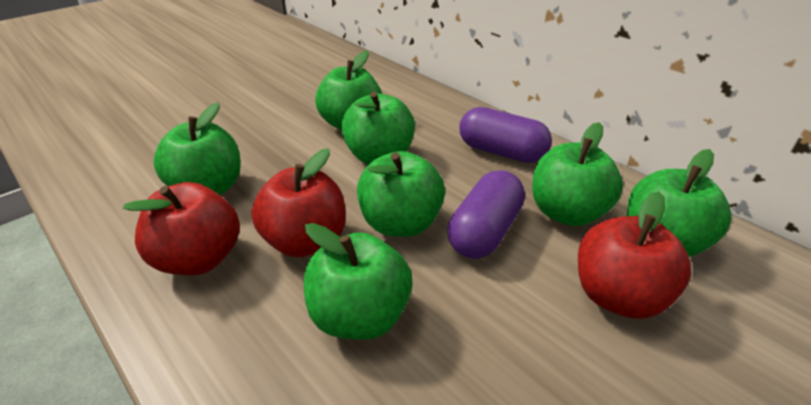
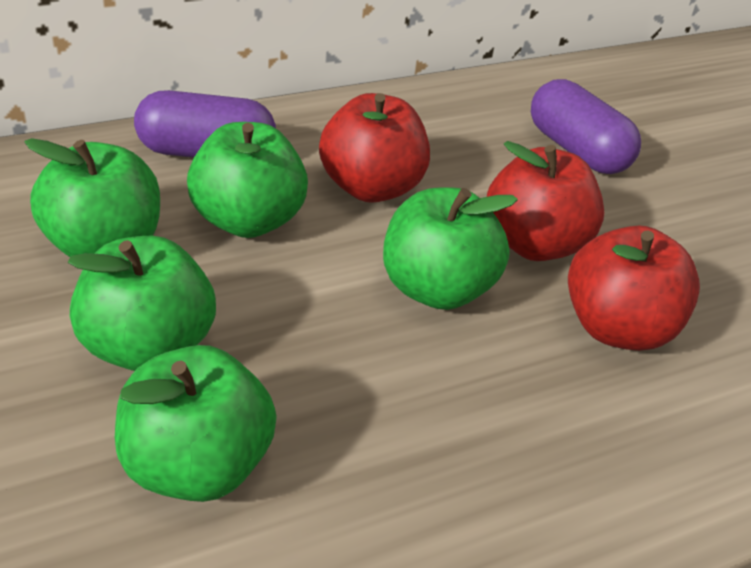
green apple: 7 -> 5

